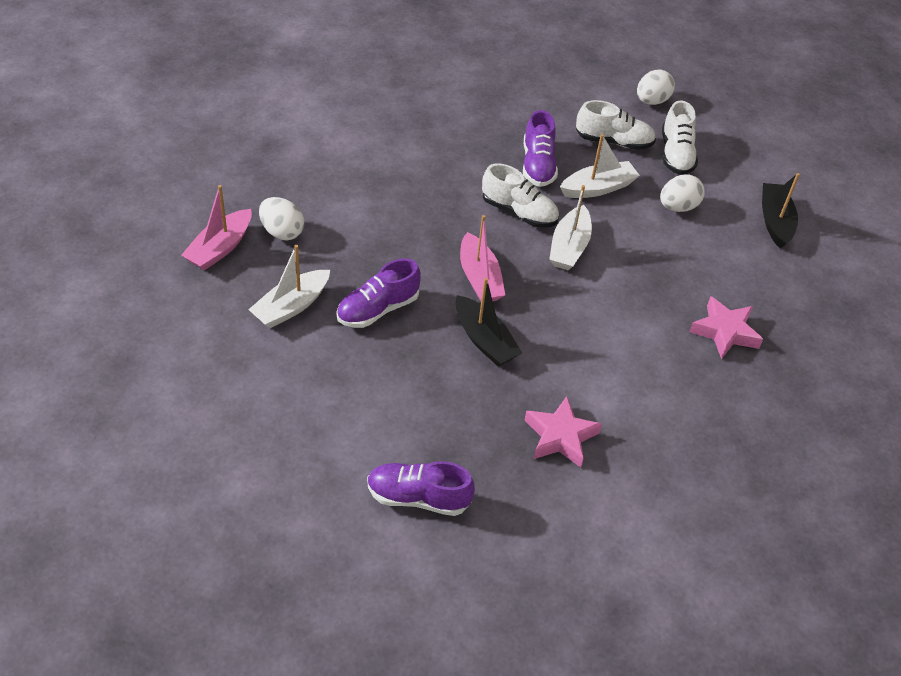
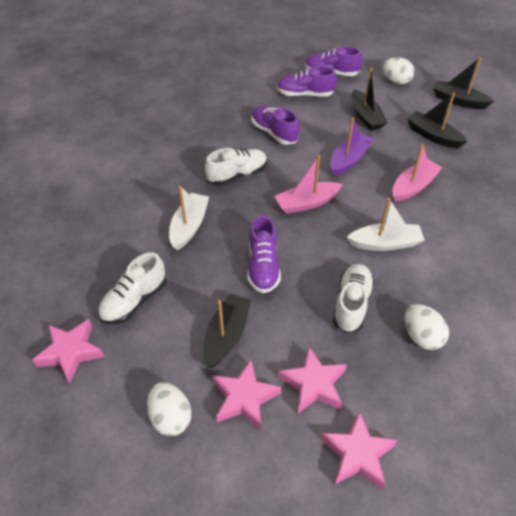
black boat: 2 -> 4
pink star: 2 -> 4
purple boat: 0 -> 1
purple shoe: 3 -> 4
white boat: 3 -> 2

